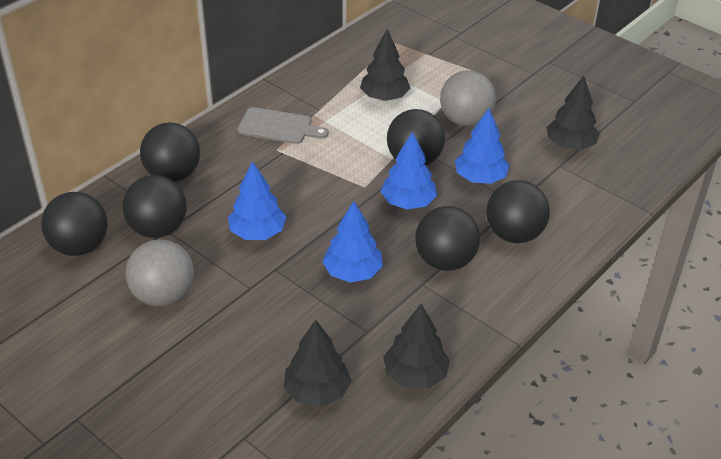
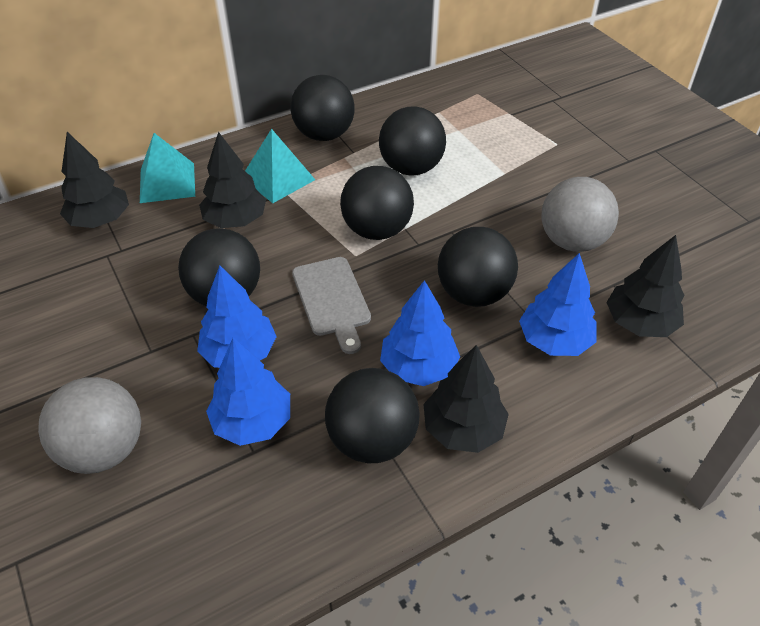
turquoise pyramid: 0 -> 2

